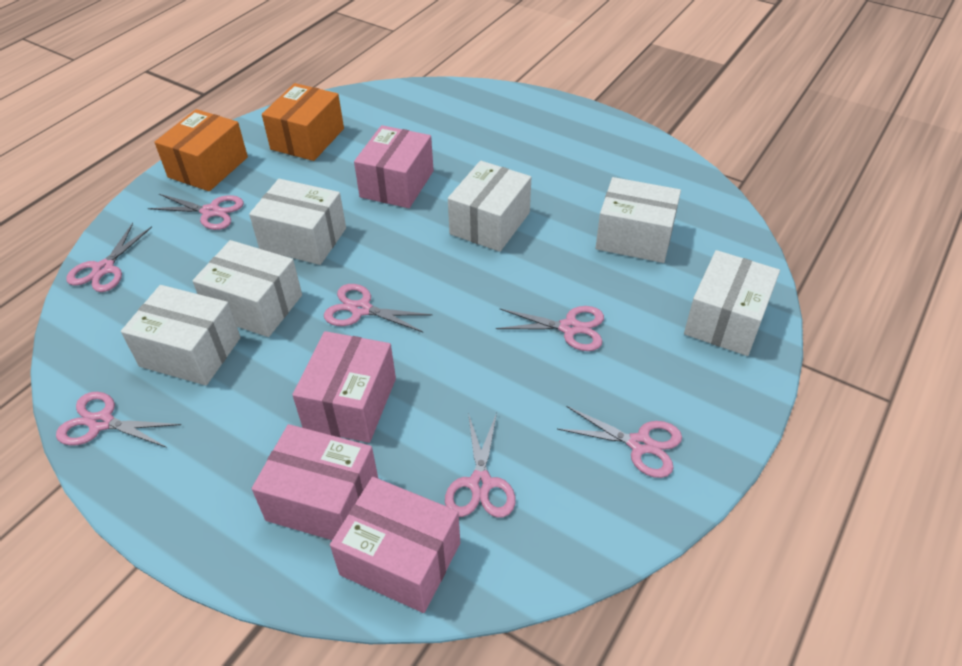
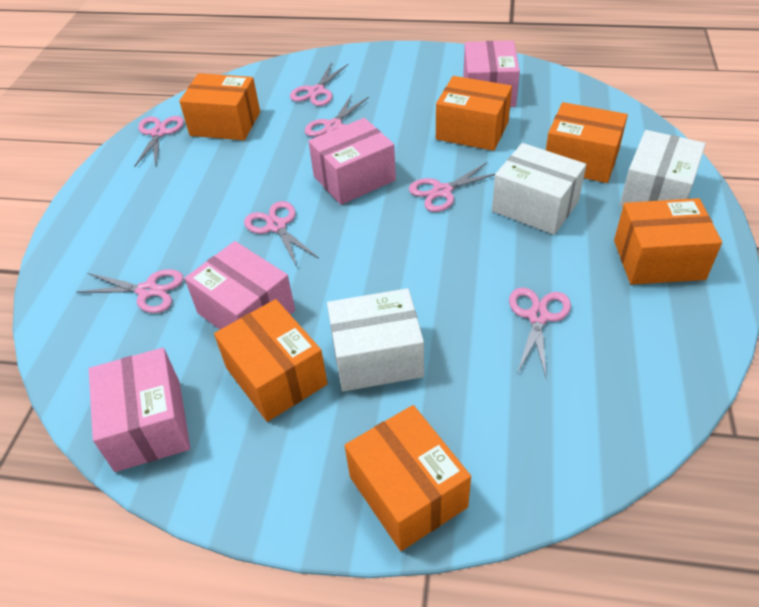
orange box: 2 -> 6
white box: 6 -> 3

